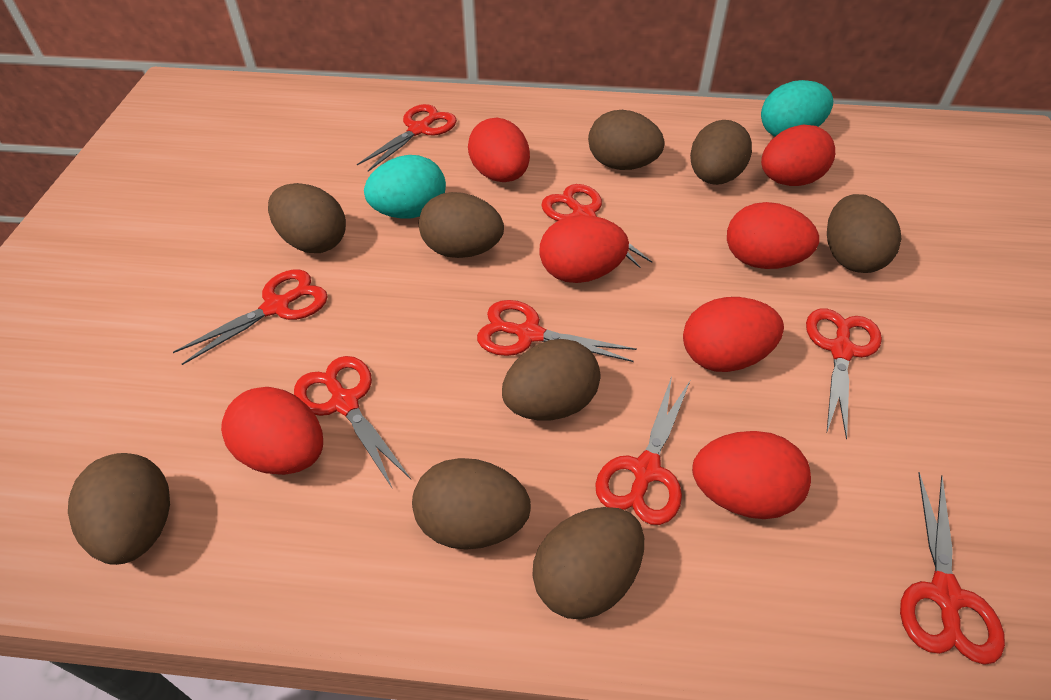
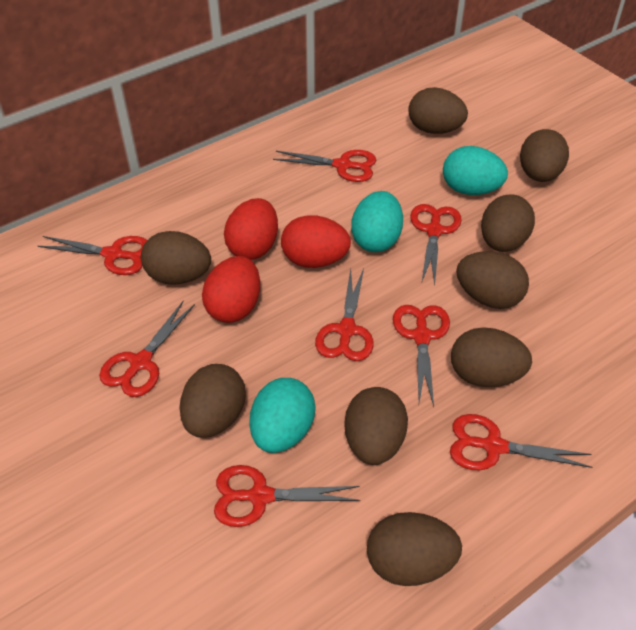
red egg: 7 -> 3
turquoise egg: 2 -> 3

